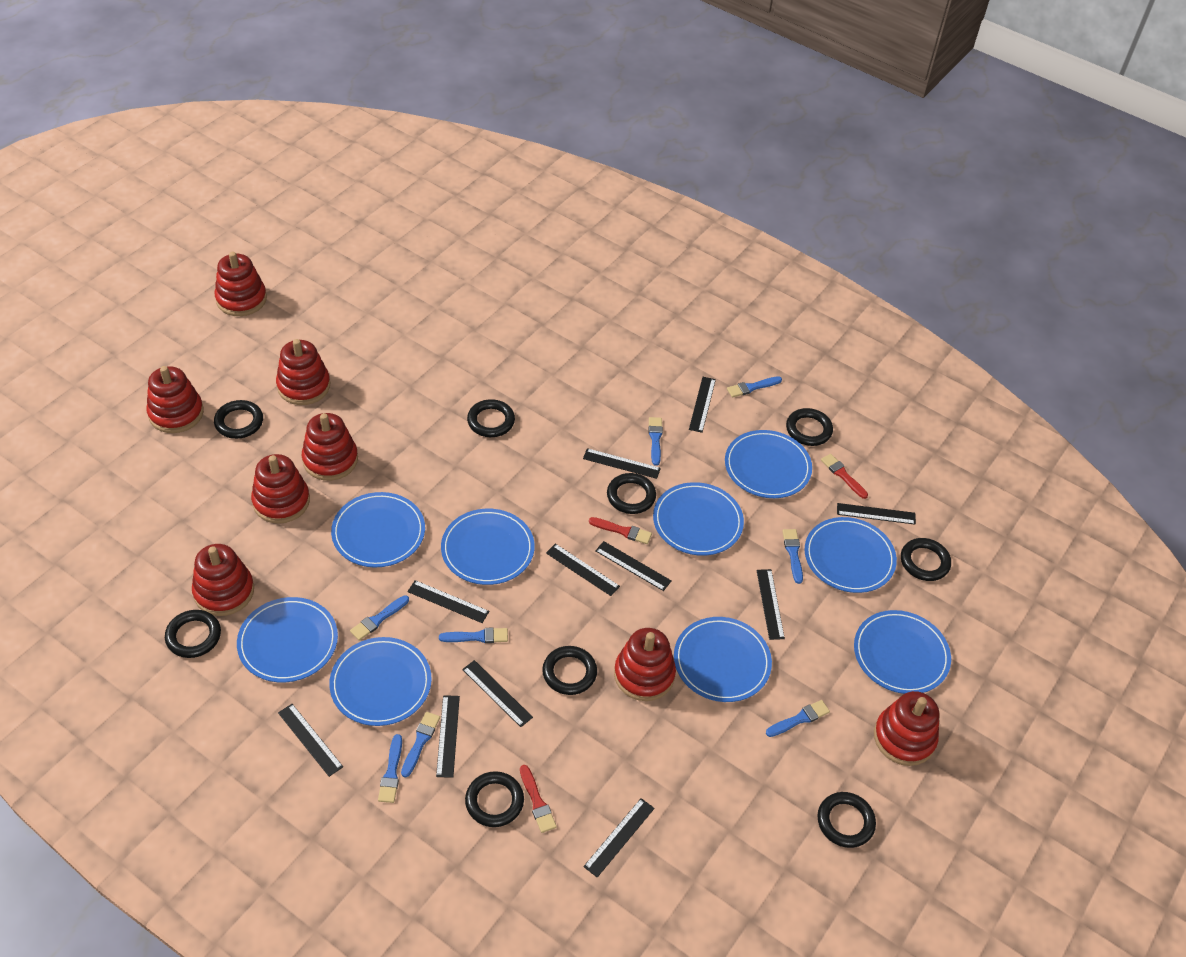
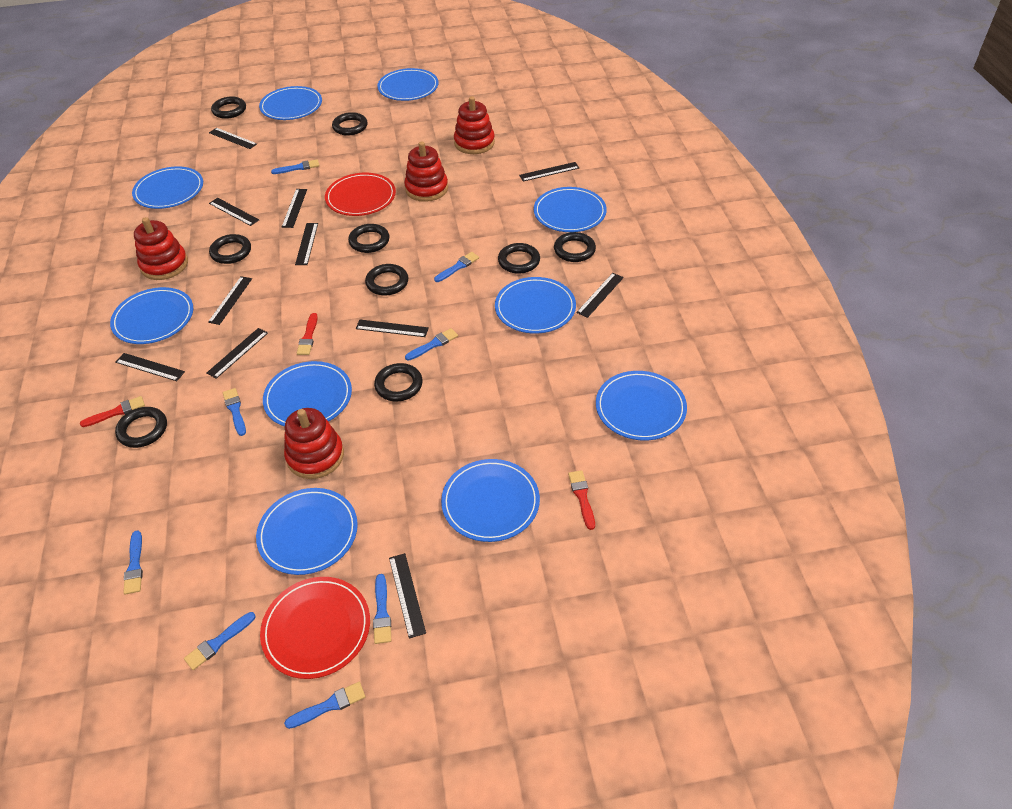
blue plate: 9 -> 10
red plate: 0 -> 2
red stacking toy: 8 -> 4

